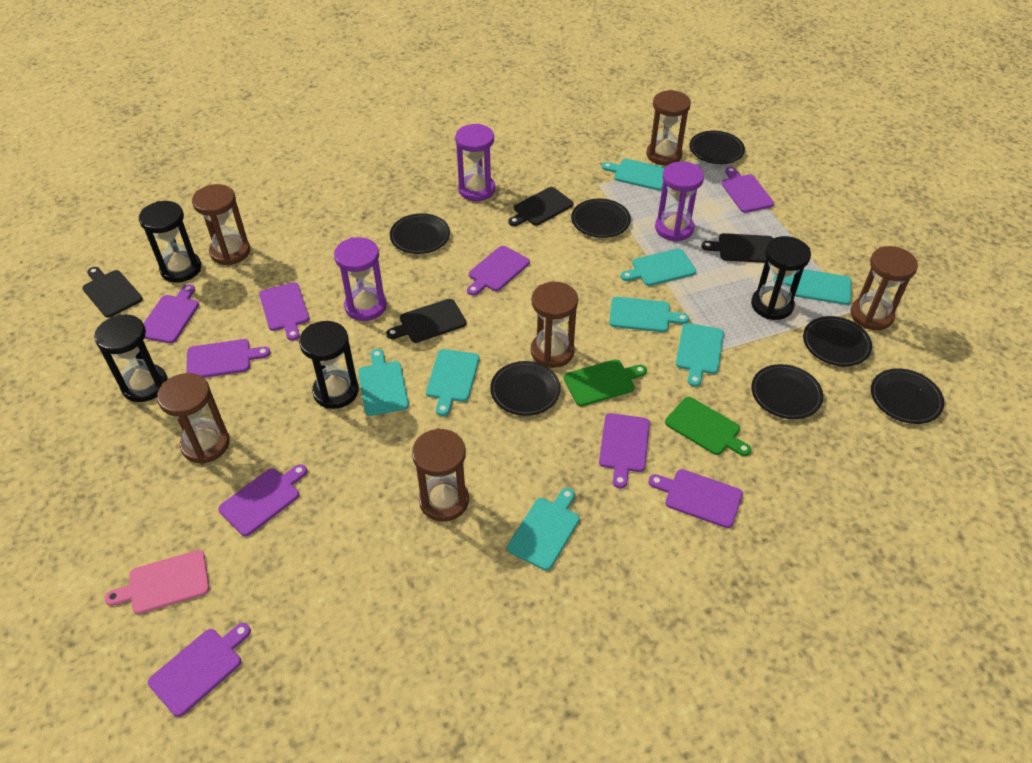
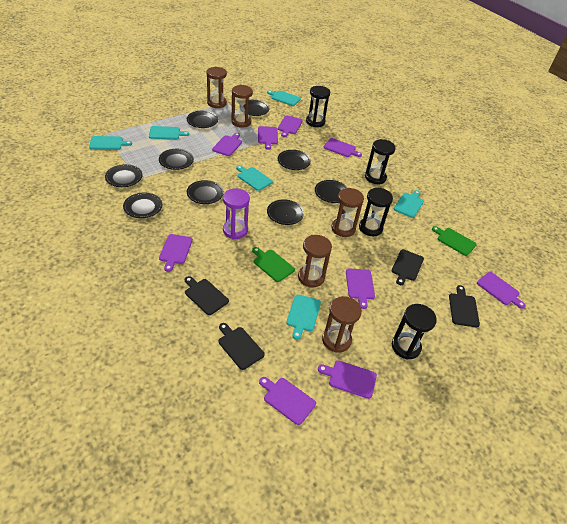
black plate: 7 -> 9
brown hourglass: 6 -> 5
pink cutting board: 1 -> 0
purple hourglass: 3 -> 1
turquoise cutting board: 8 -> 6

